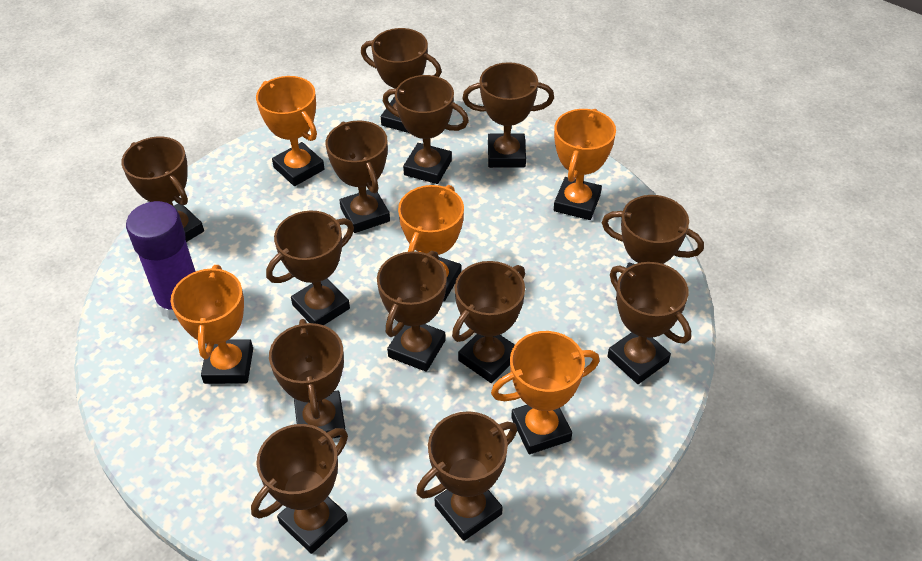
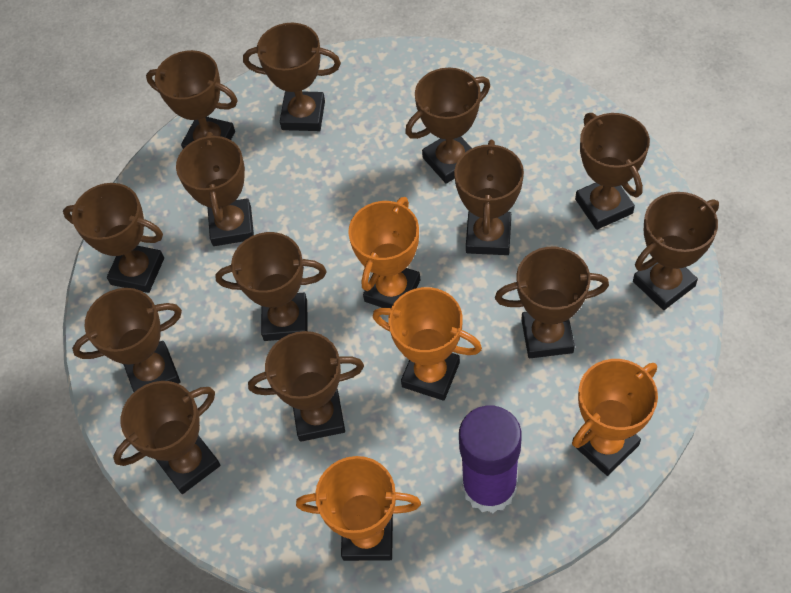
orange trophy: 5 -> 4

